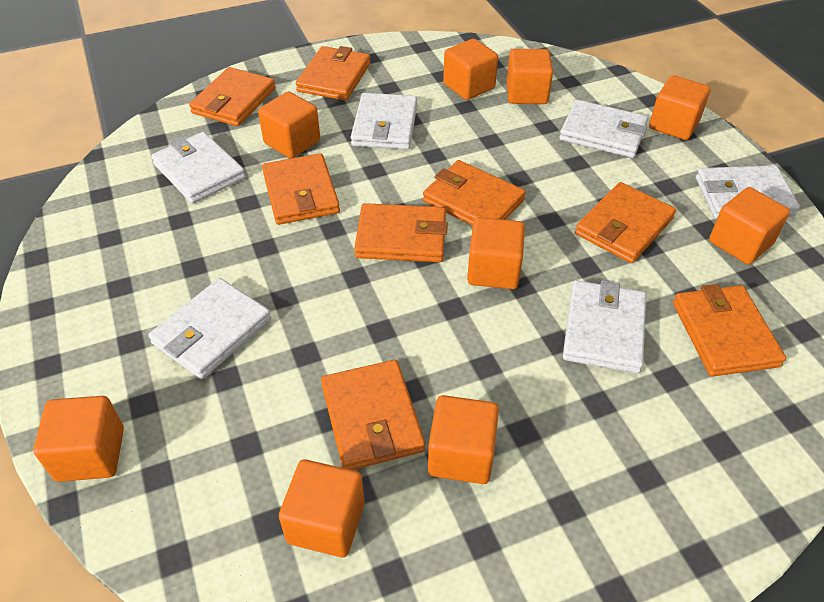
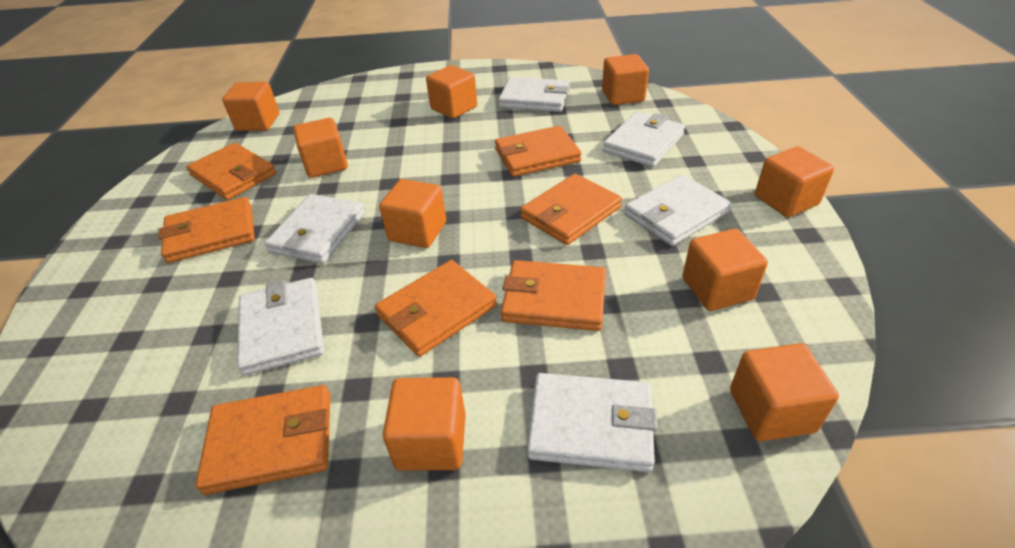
orange wallet: 8 -> 7

